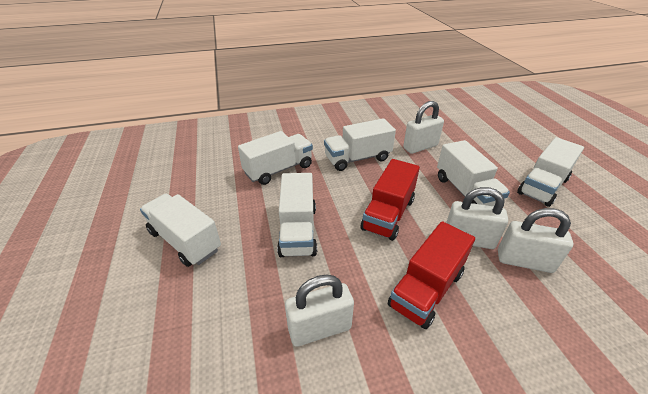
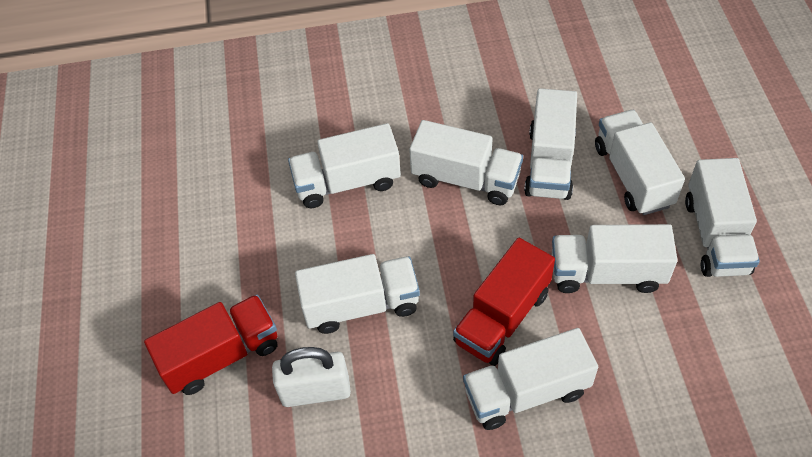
white padlock: 4 -> 1
white truck: 6 -> 8

